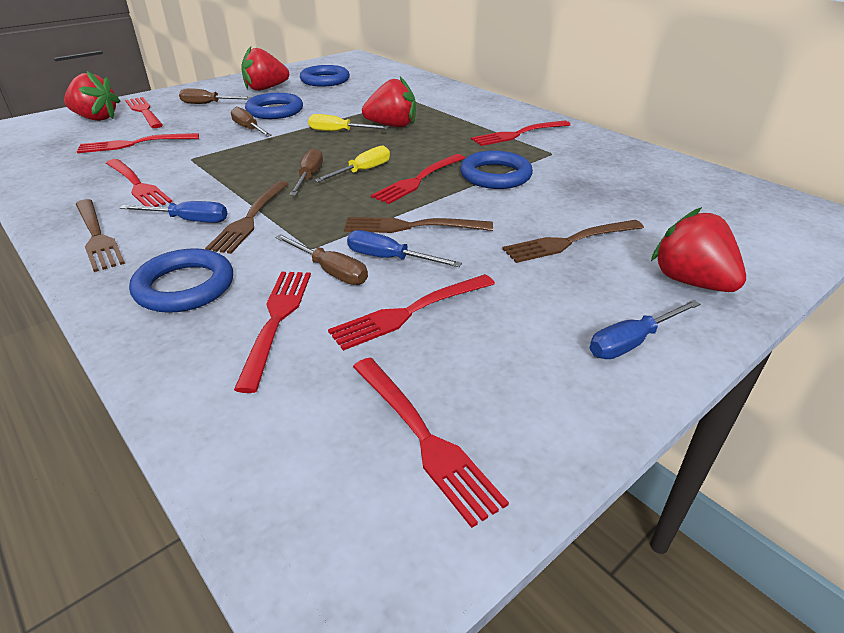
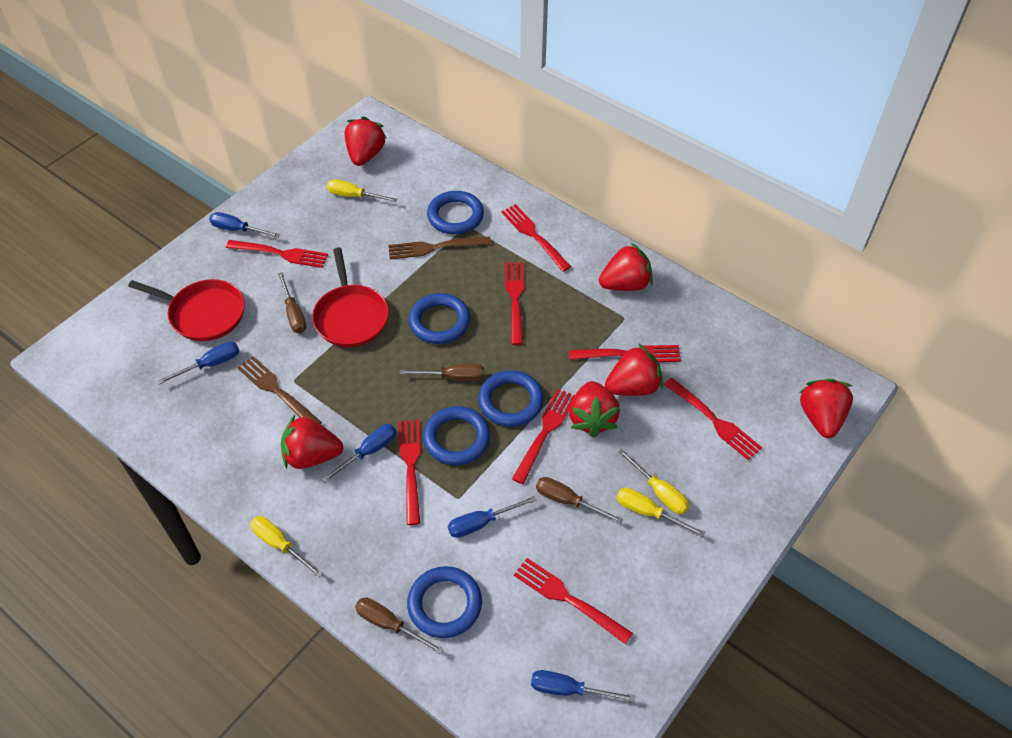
blue ring: 4 -> 5
blue screwdriver: 3 -> 5
brown fork: 4 -> 2
red pan: 0 -> 2
red strawberry: 4 -> 6
yellow screwdriver: 2 -> 4

